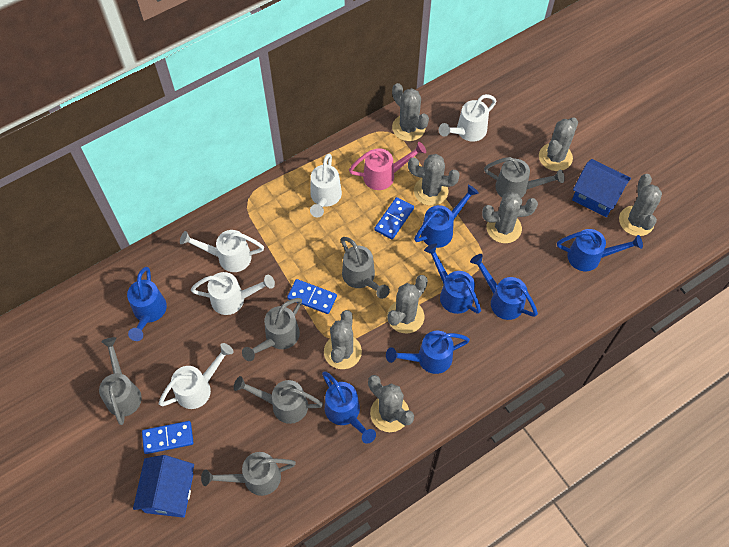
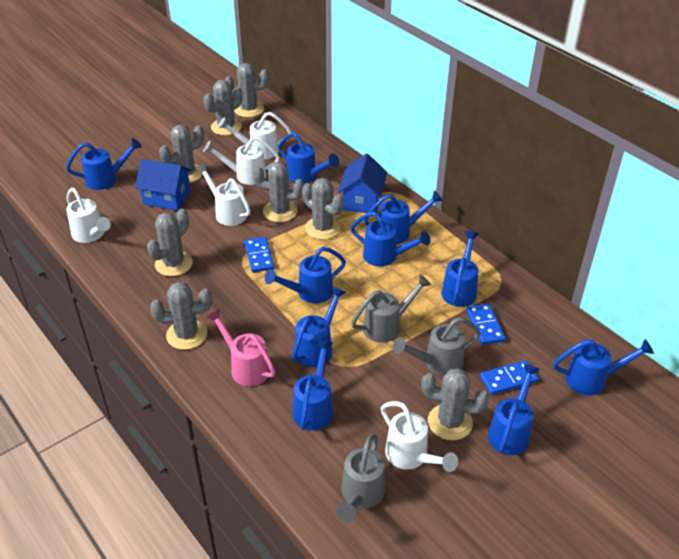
blue watering can: 7 -> 10
grey watering can: 6 -> 3

